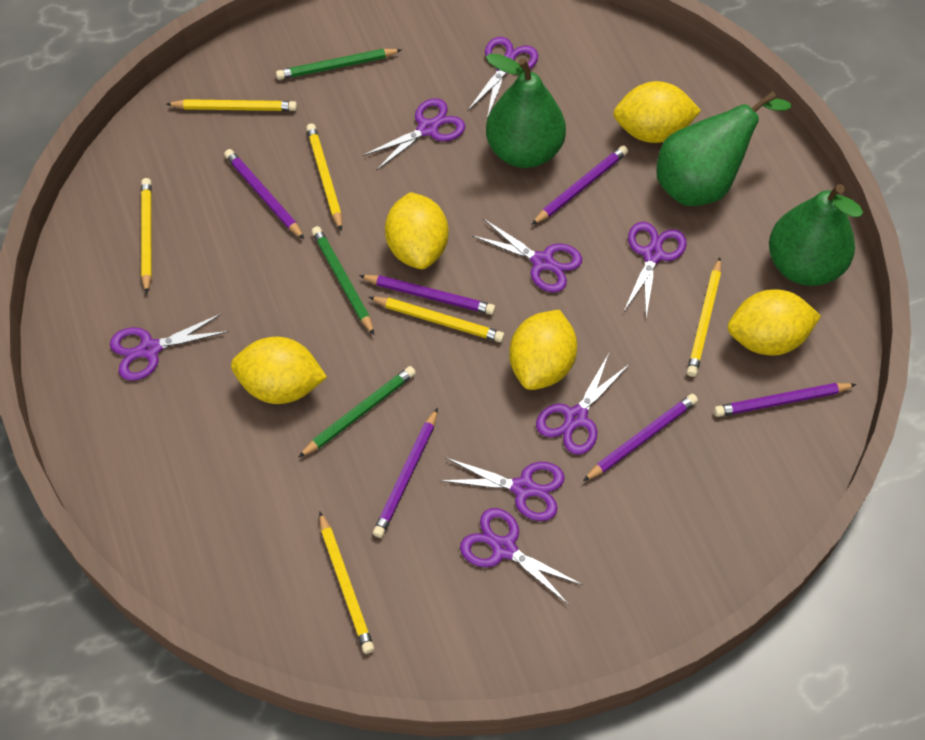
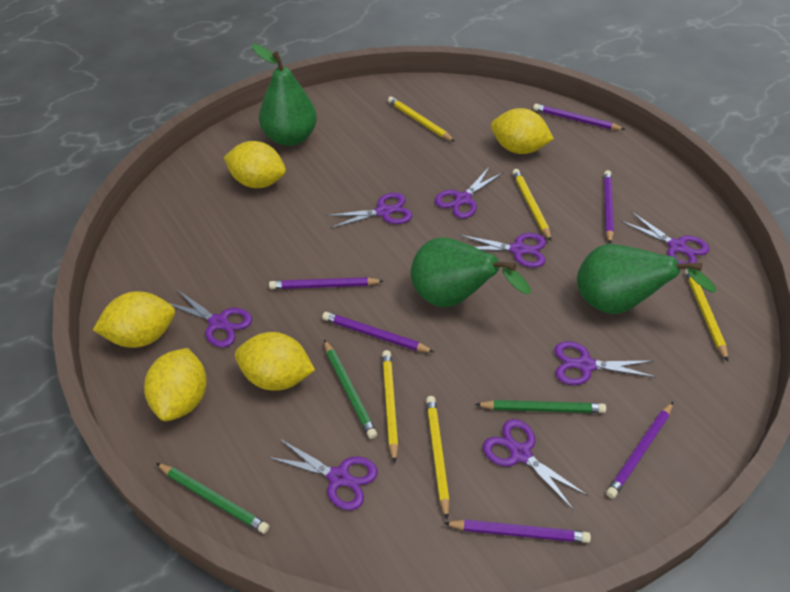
yellow pencil: 6 -> 5

